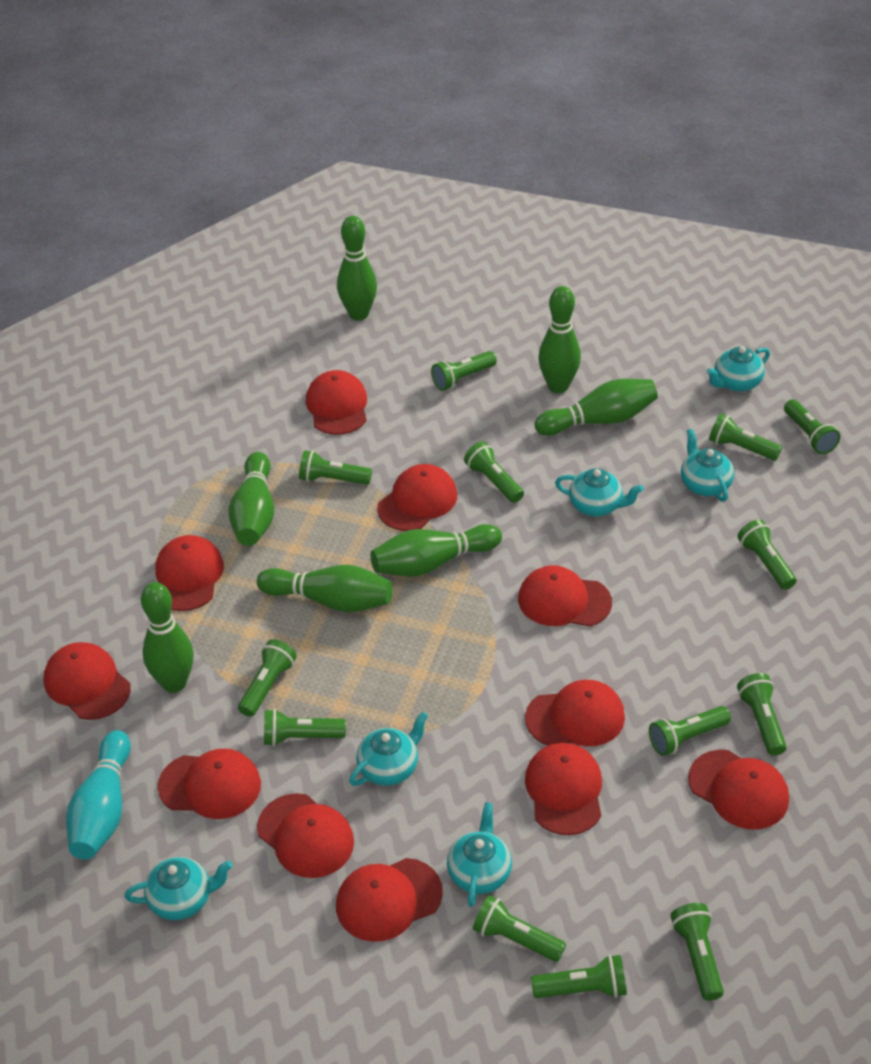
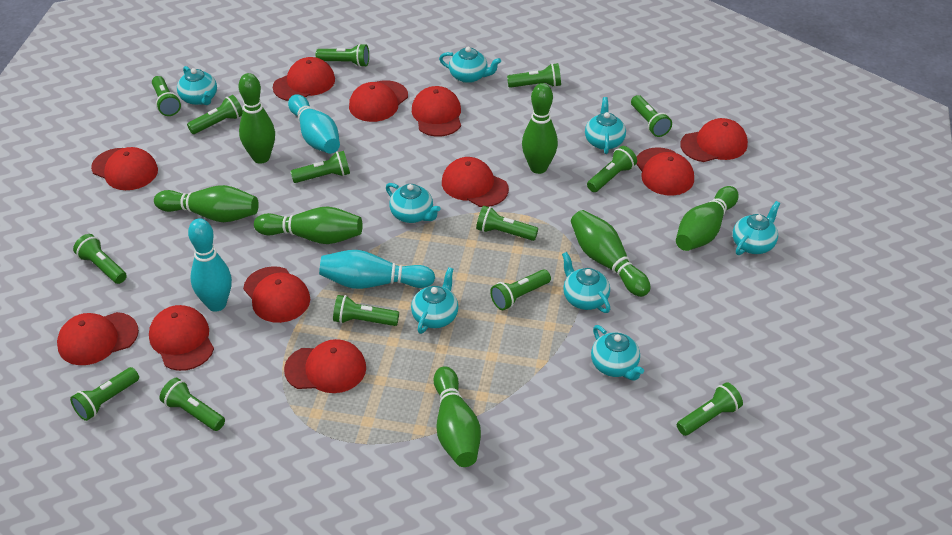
green flashlight: 13 -> 14
turquoise bowling pin: 1 -> 3
turquoise teapot: 6 -> 8

